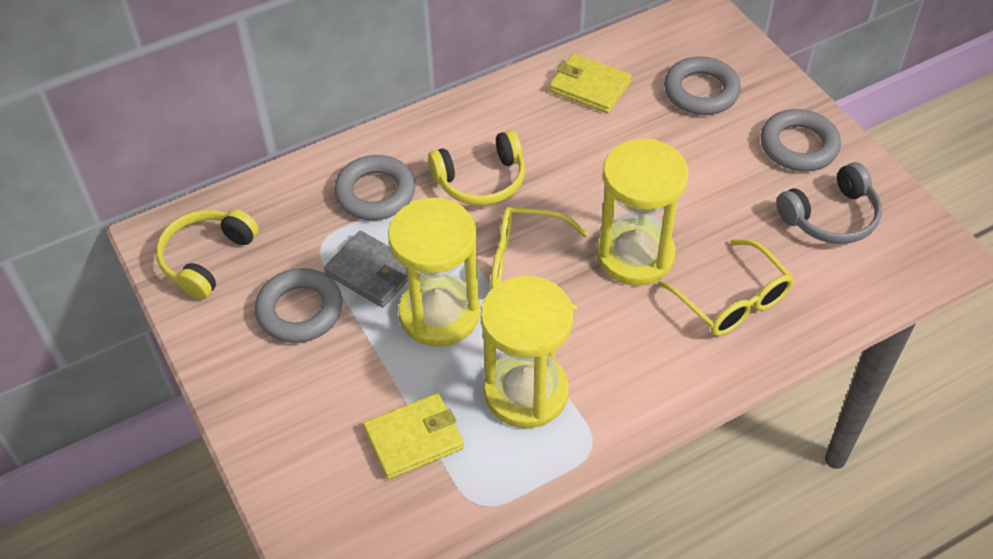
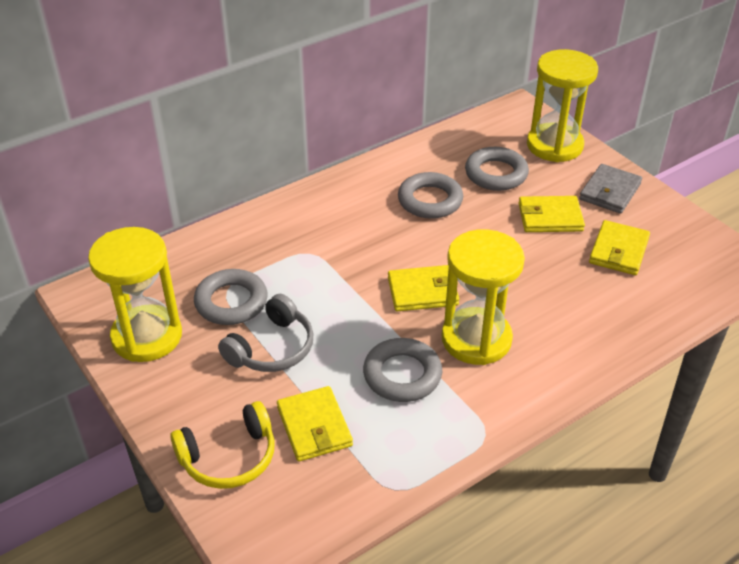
yellow glasses: 2 -> 0
yellow headphones: 2 -> 1
yellow wallet: 2 -> 4

